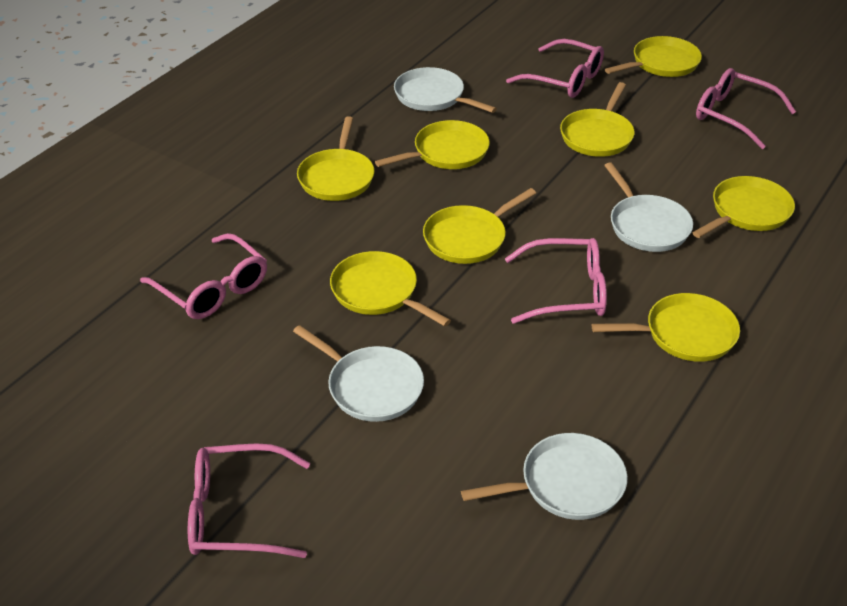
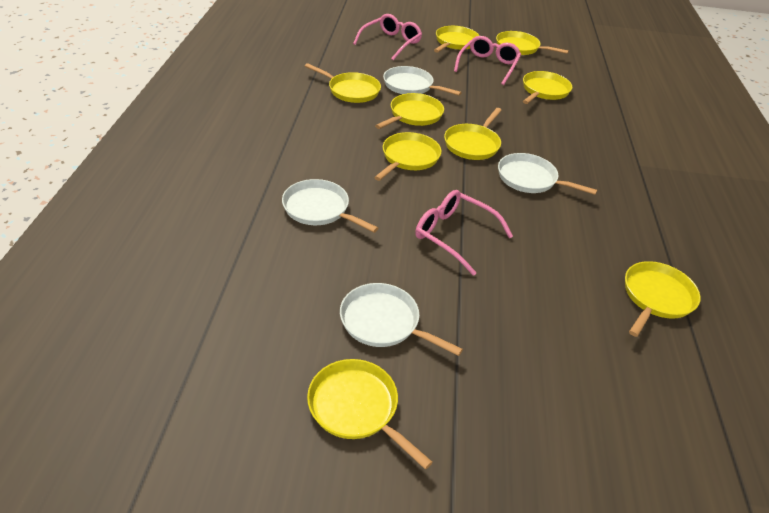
pink glasses: 5 -> 3
yellow pan: 8 -> 9

